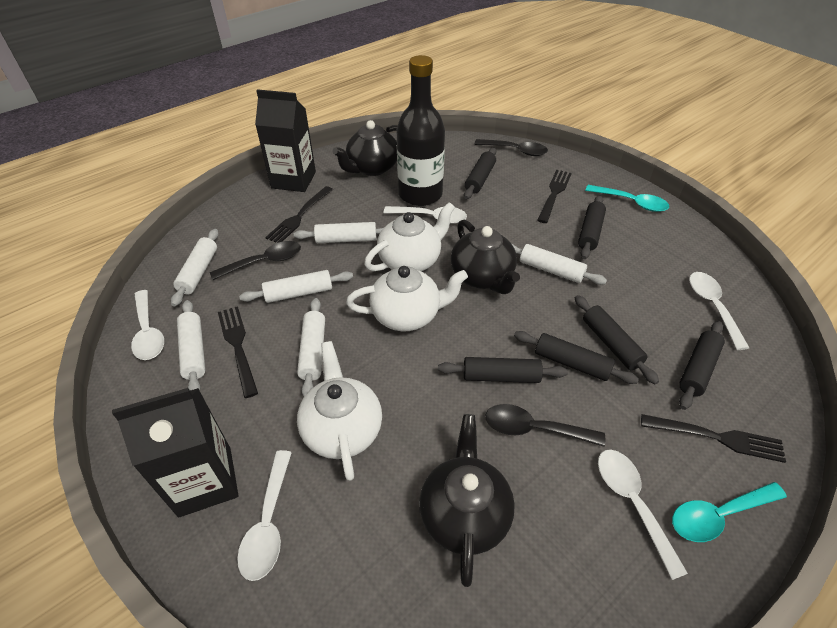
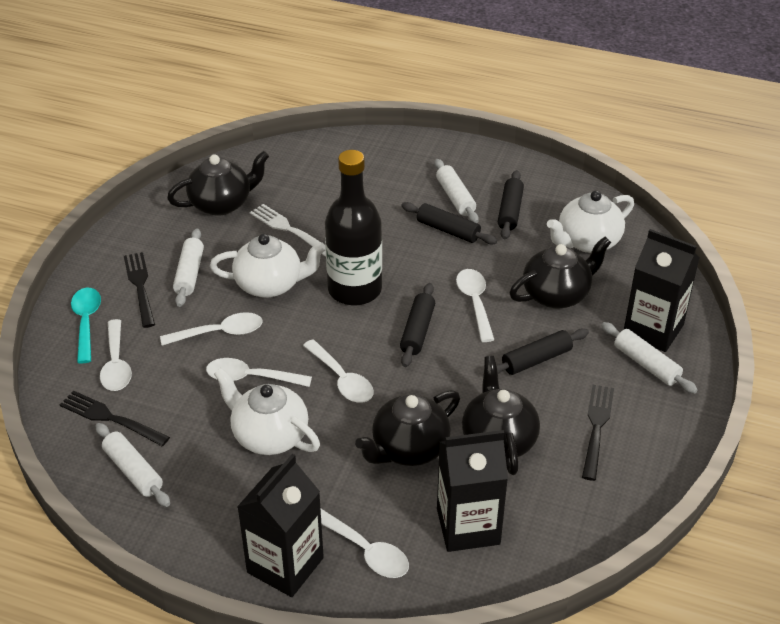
black carton: 2 -> 3
black fork: 4 -> 3
black rolling pin: 6 -> 4
black spoon: 3 -> 0
black teapot: 3 -> 4
turquoise spoon: 2 -> 1
white fork: 0 -> 1
white rolling pin: 6 -> 4
white spoon: 5 -> 6

